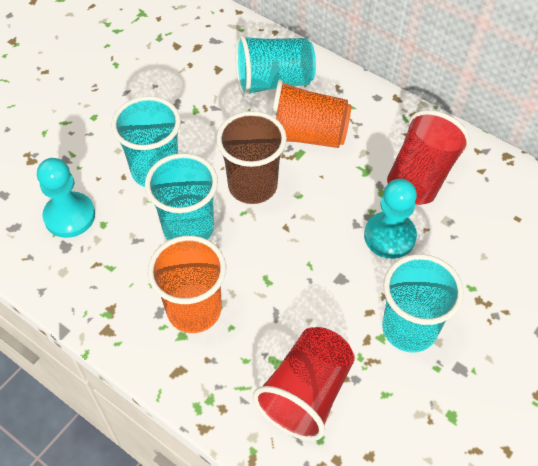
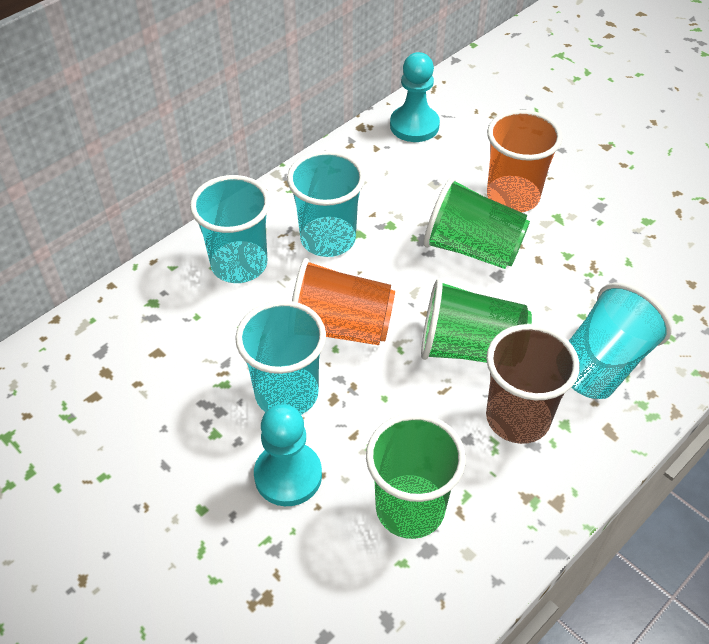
green cup: 0 -> 3
red cup: 2 -> 0

